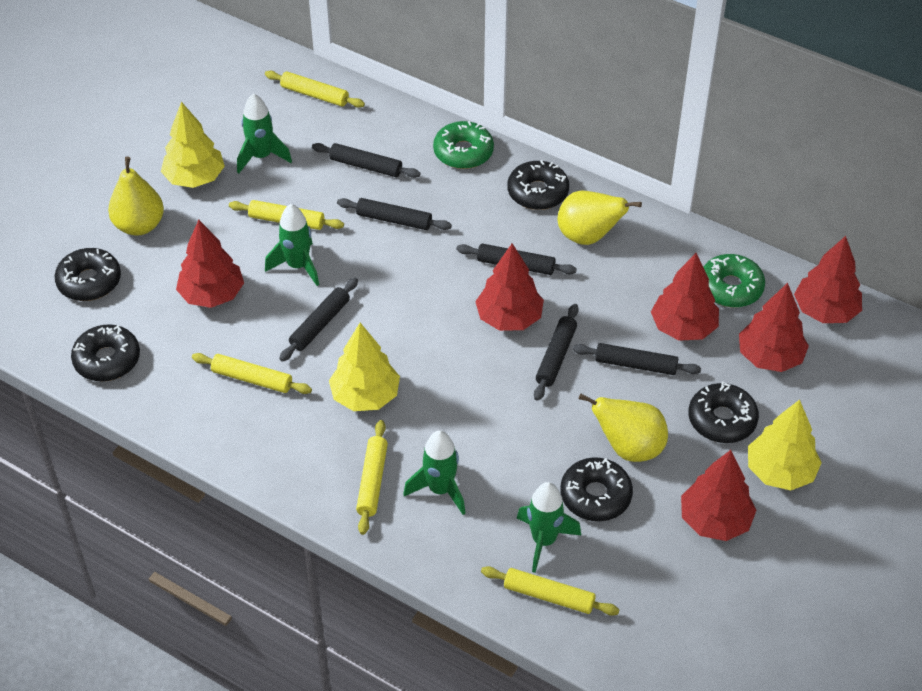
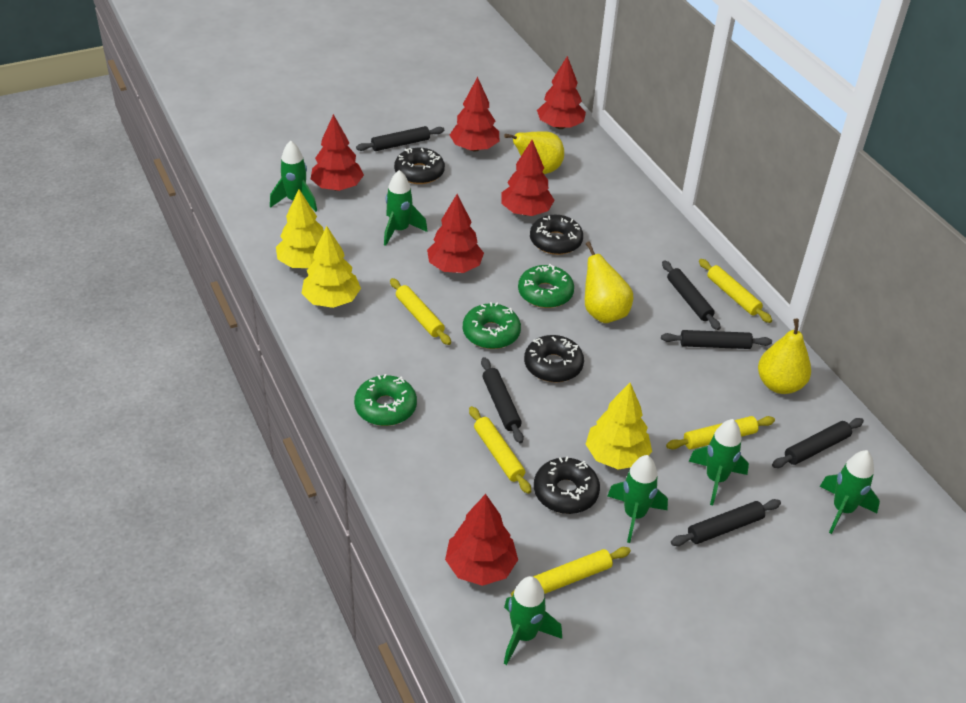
black donut: 5 -> 4
green donut: 2 -> 3
green rocket: 4 -> 6

